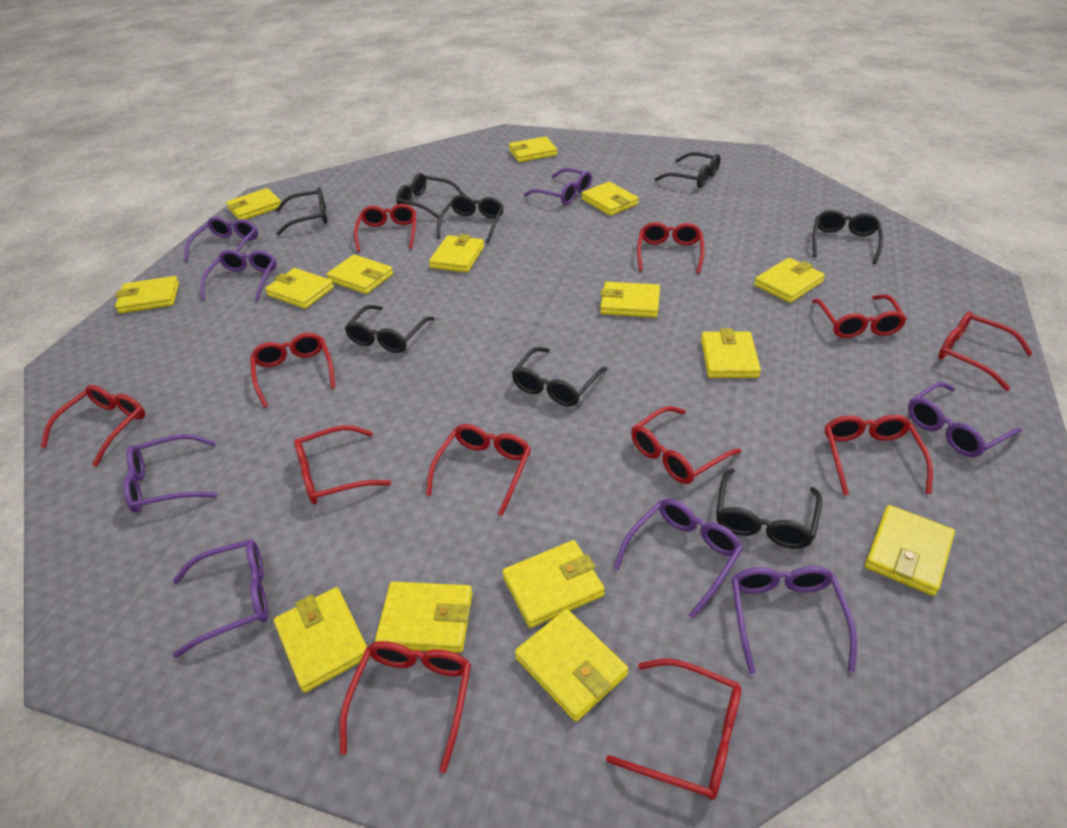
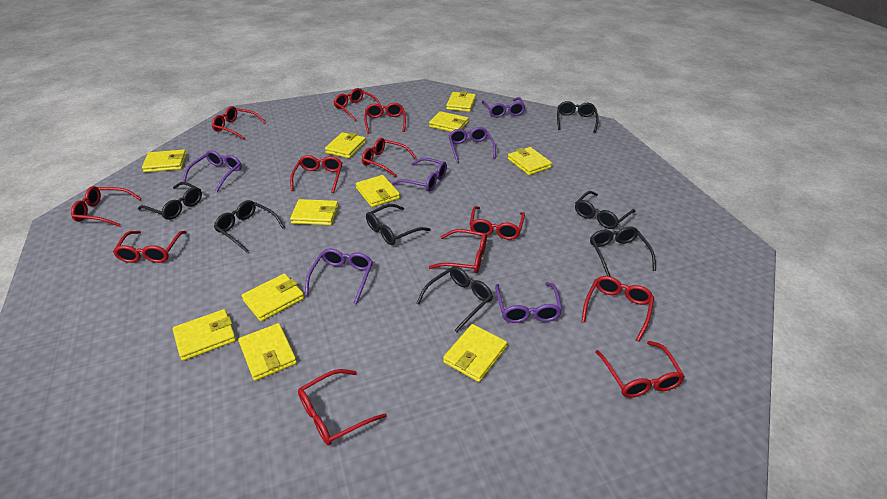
black glasses: 8 -> 7
purple glasses: 8 -> 6
yellow wallet: 15 -> 11

